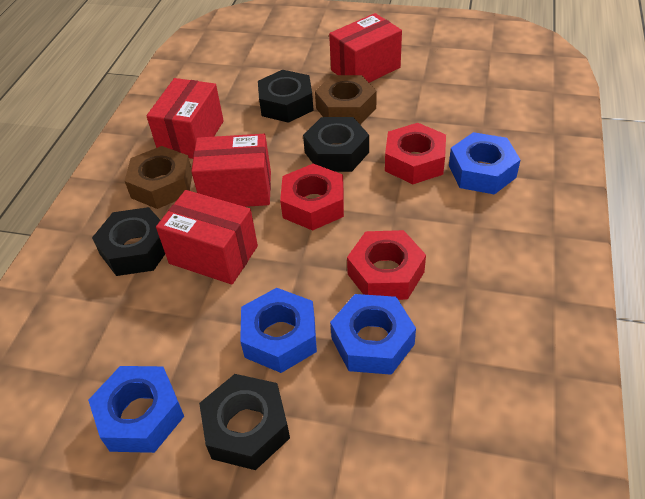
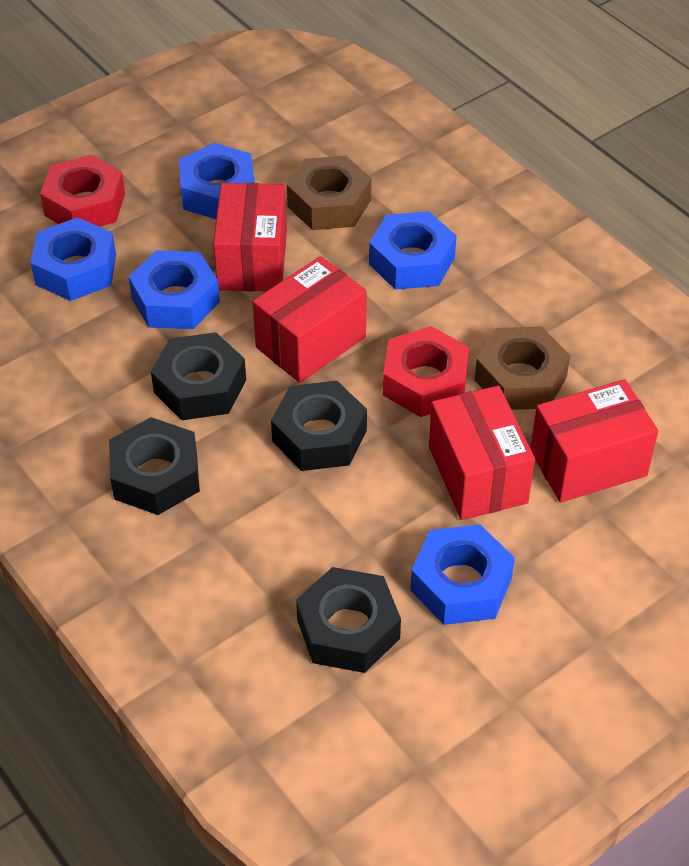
blue nut: 4 -> 5
red nut: 3 -> 2

